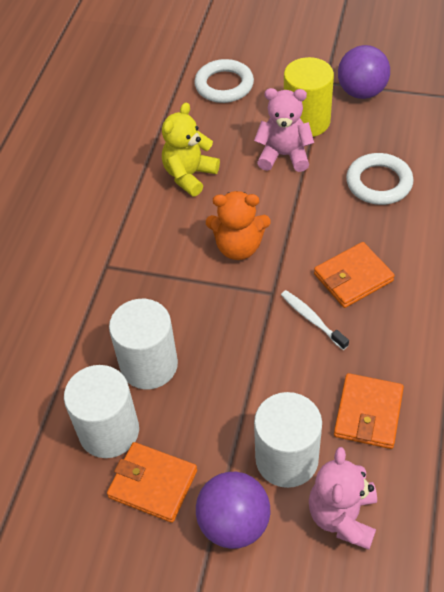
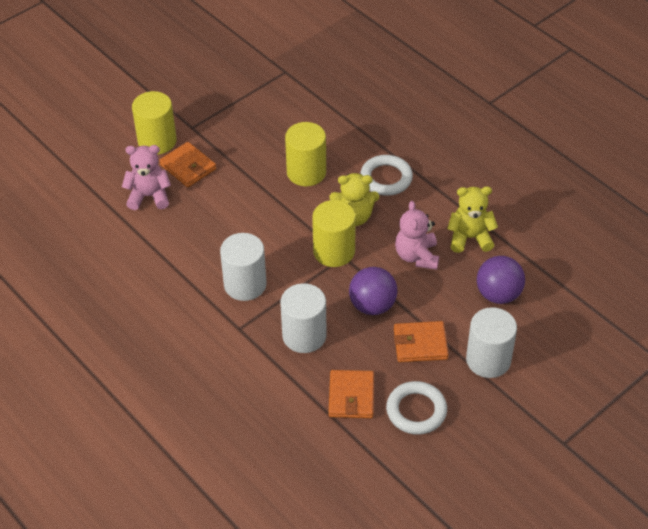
orange teddy bear: 1 -> 0
white toothbrush: 1 -> 0
yellow cylinder: 1 -> 3
yellow teddy bear: 1 -> 2

